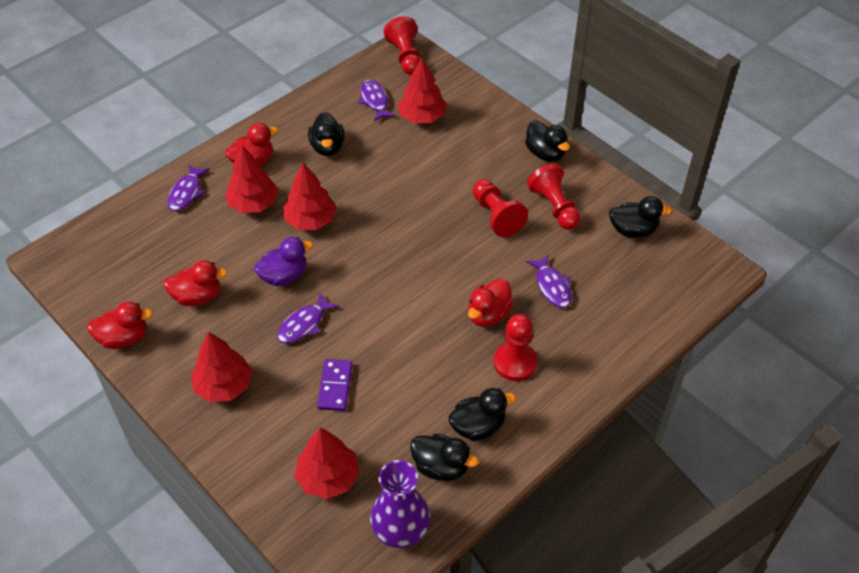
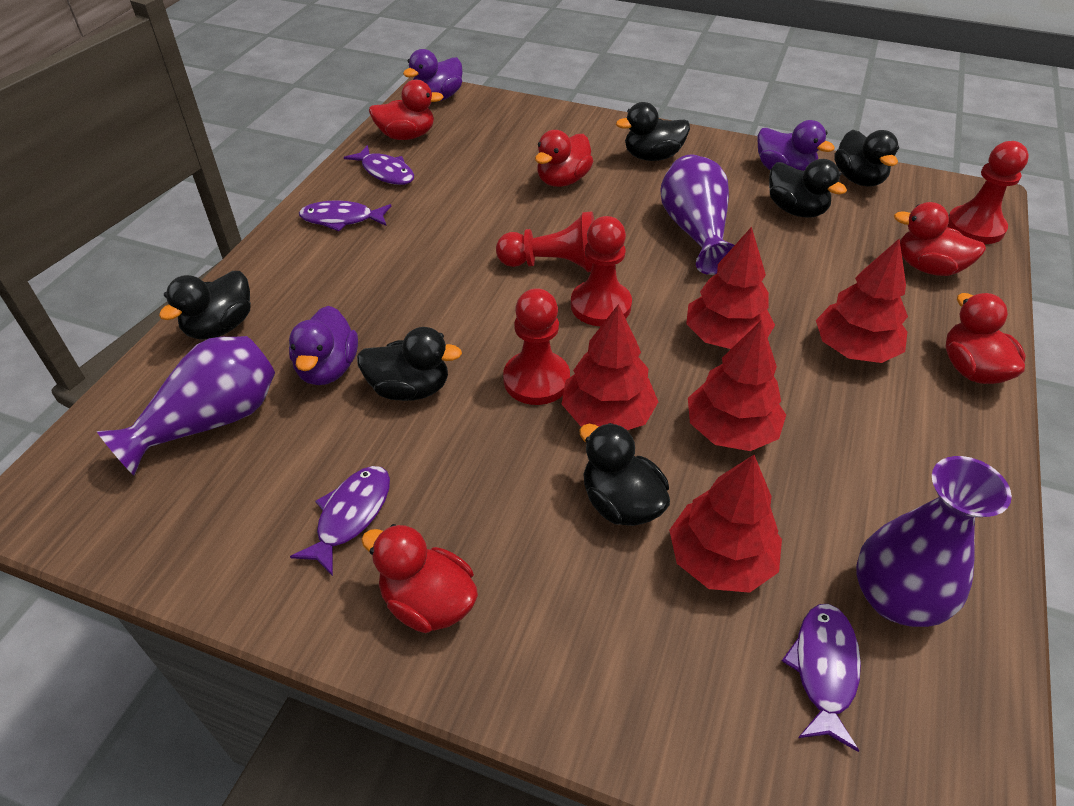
black duck: 5 -> 6
purple domino: 1 -> 0
purple duck: 1 -> 3
purple vase: 1 -> 3
red duck: 4 -> 5

